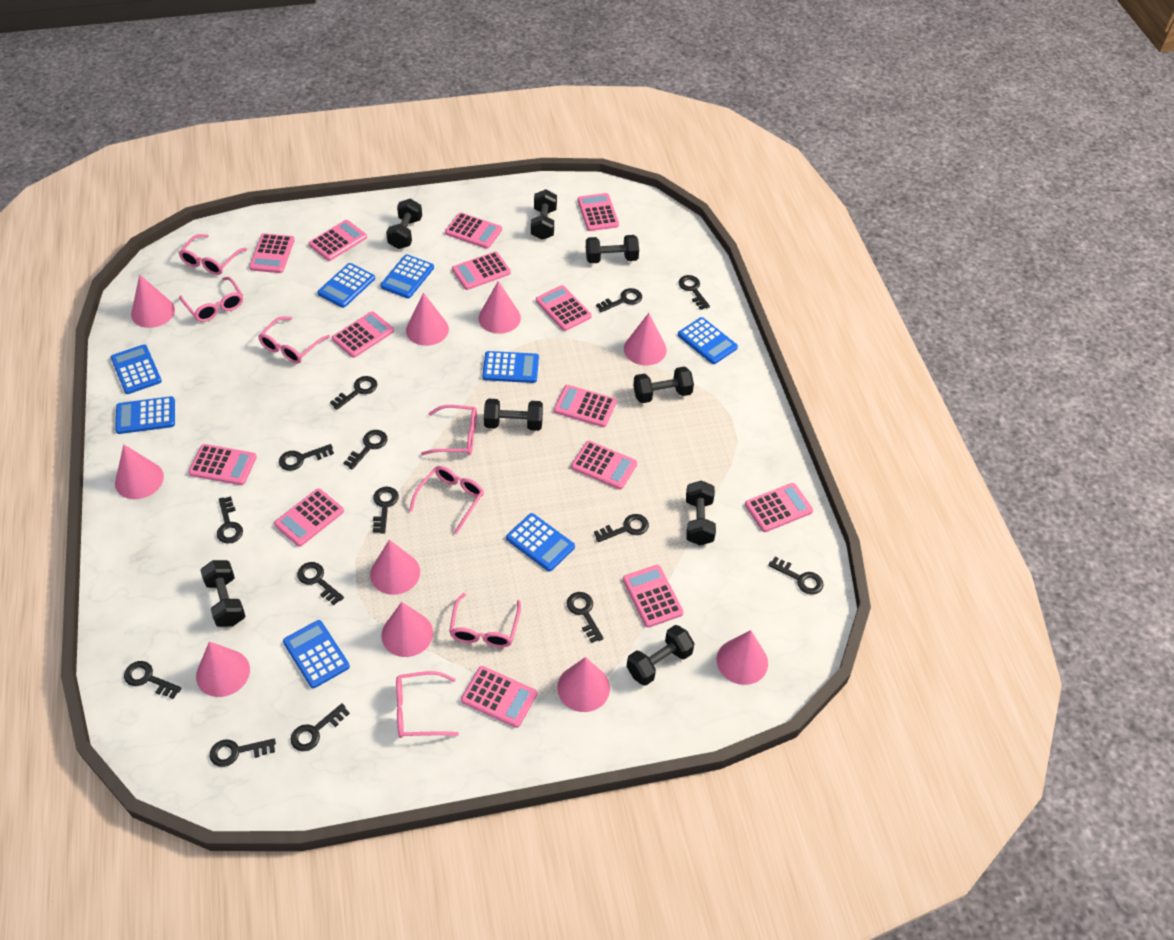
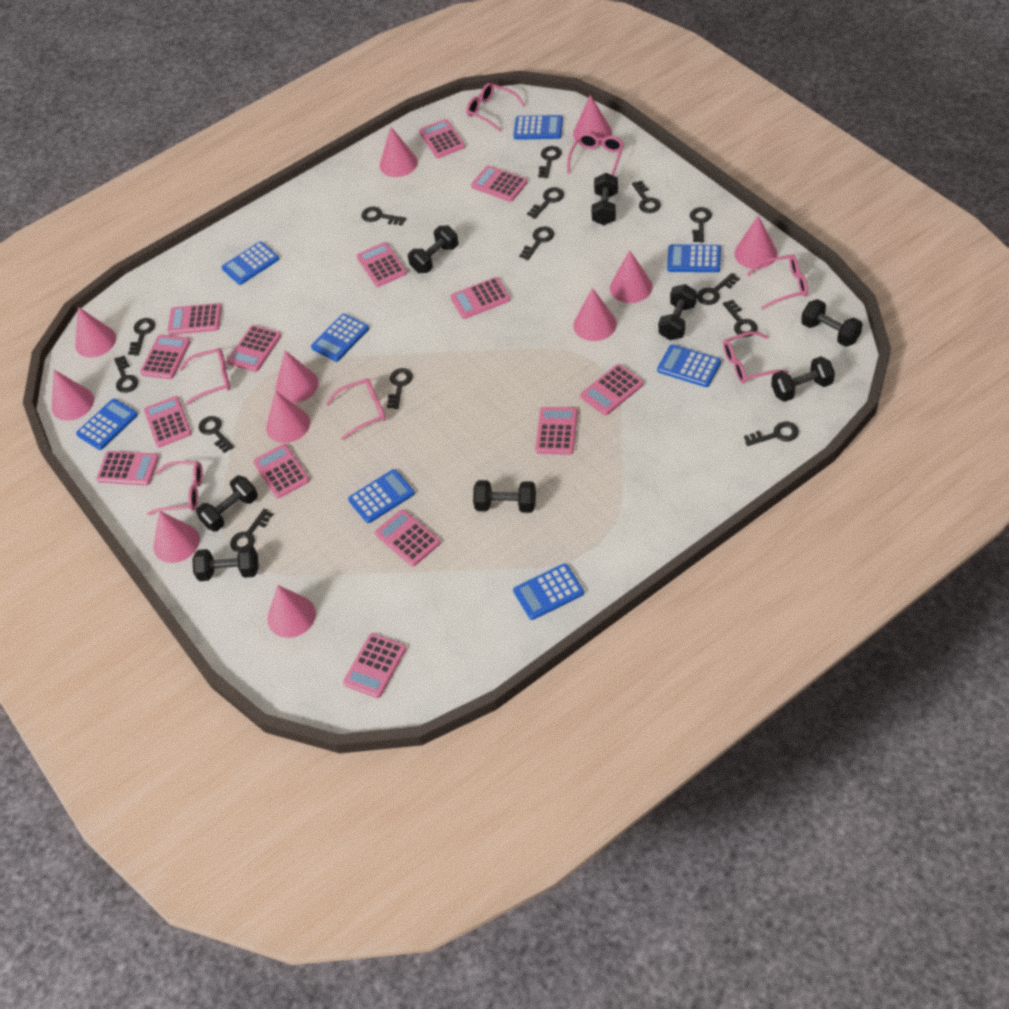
pink cone: 10 -> 11

